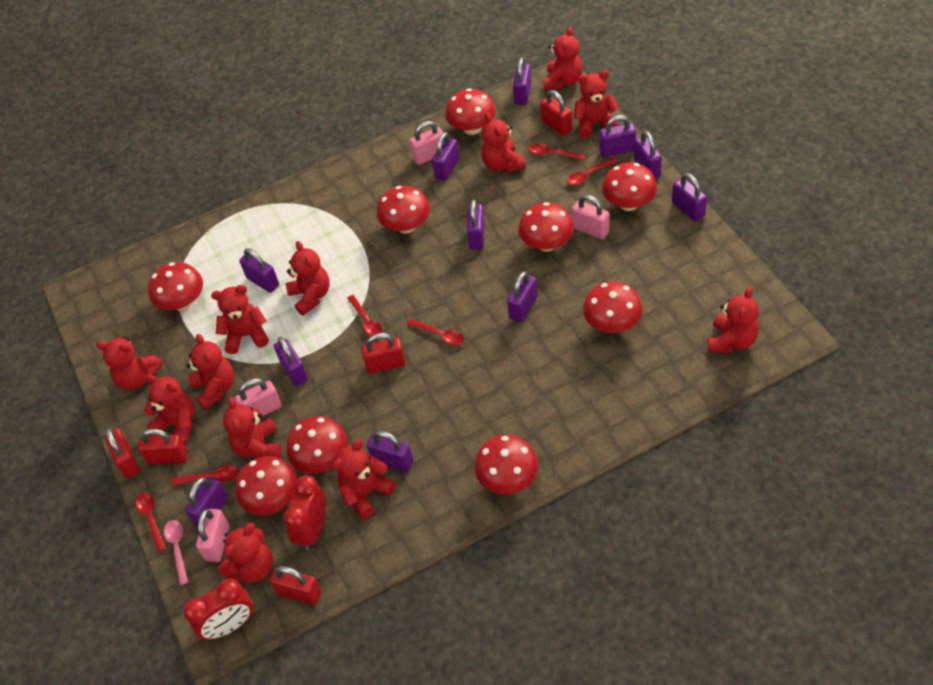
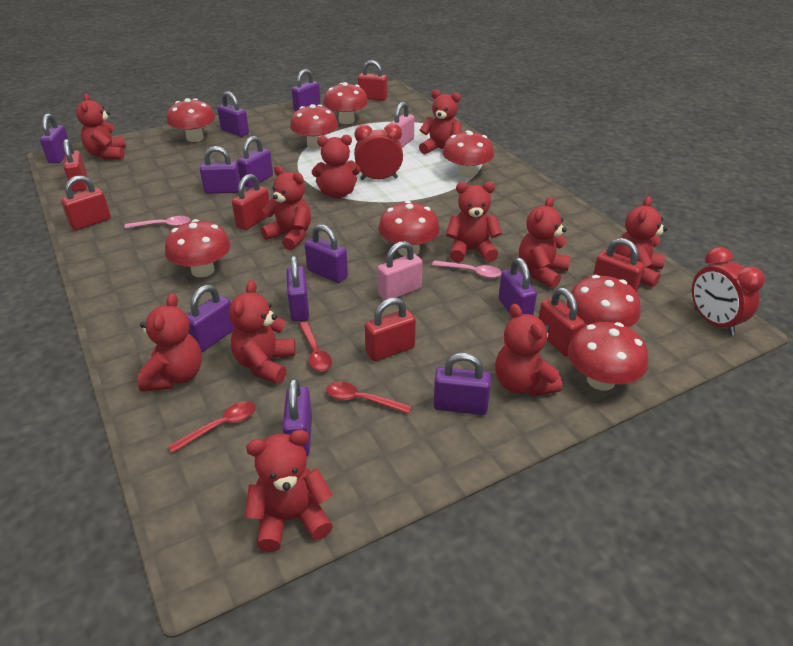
pink padlock: 4 -> 2
pink spoon: 1 -> 2
red mushroom: 9 -> 8
red padlock: 5 -> 7
red spoon: 6 -> 3
red teddy bear: 12 -> 11

